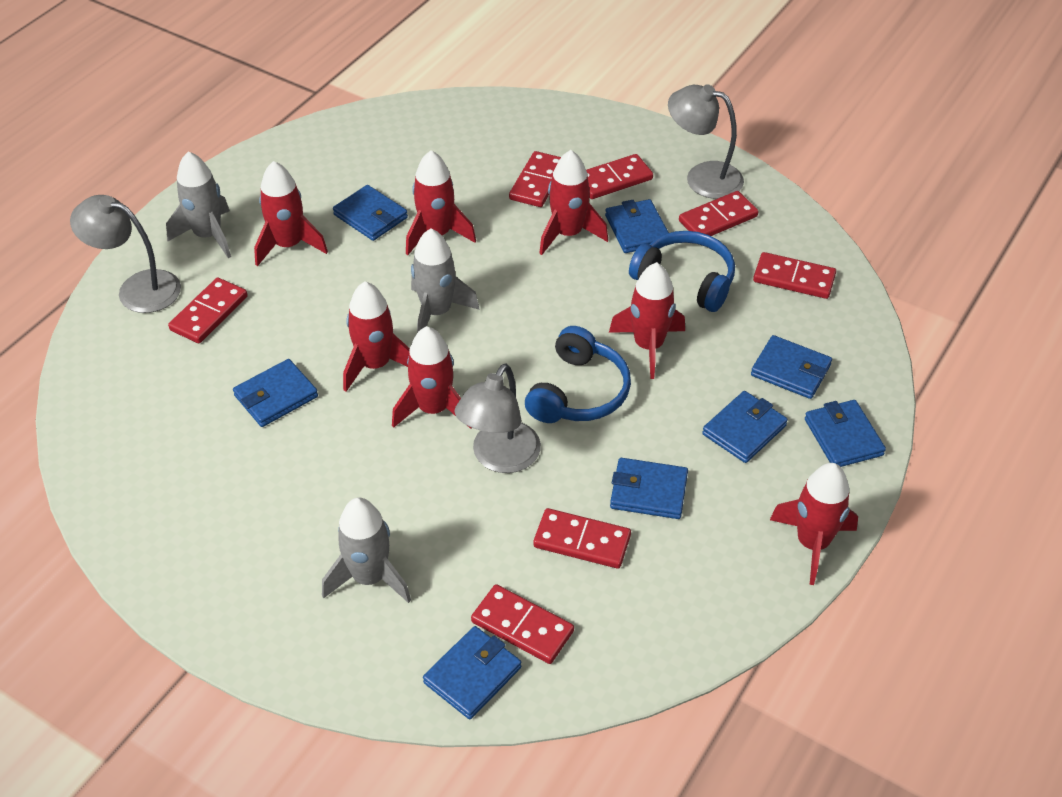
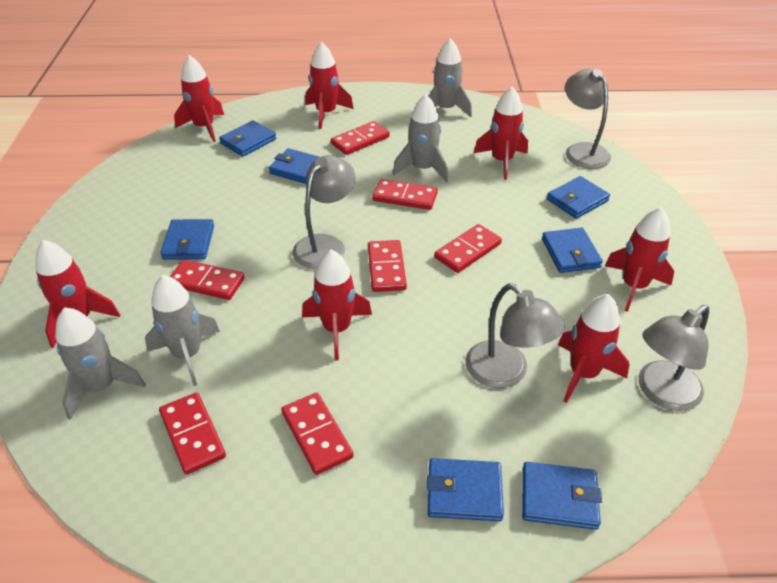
blue headphones: 2 -> 0
blue wallet: 8 -> 7
grey lamp: 3 -> 4
grey rocket: 3 -> 4

